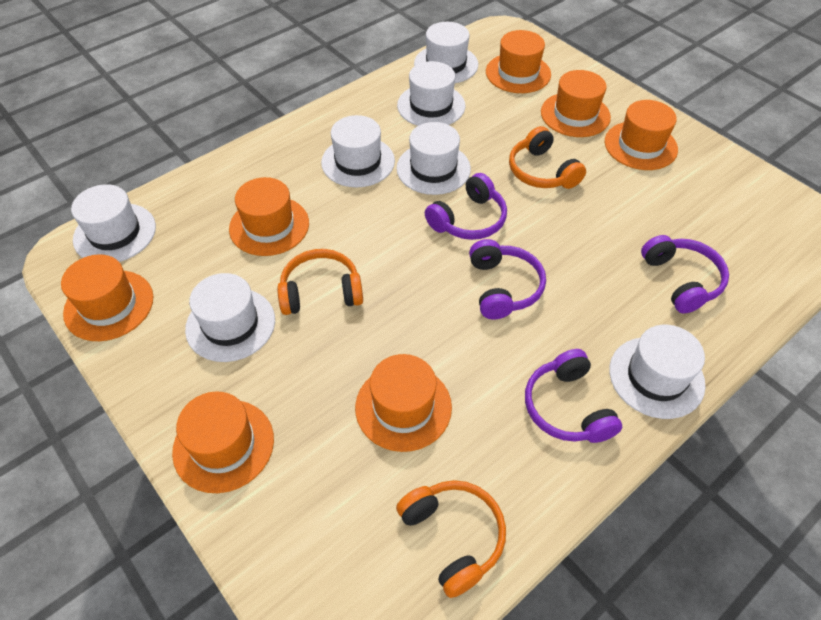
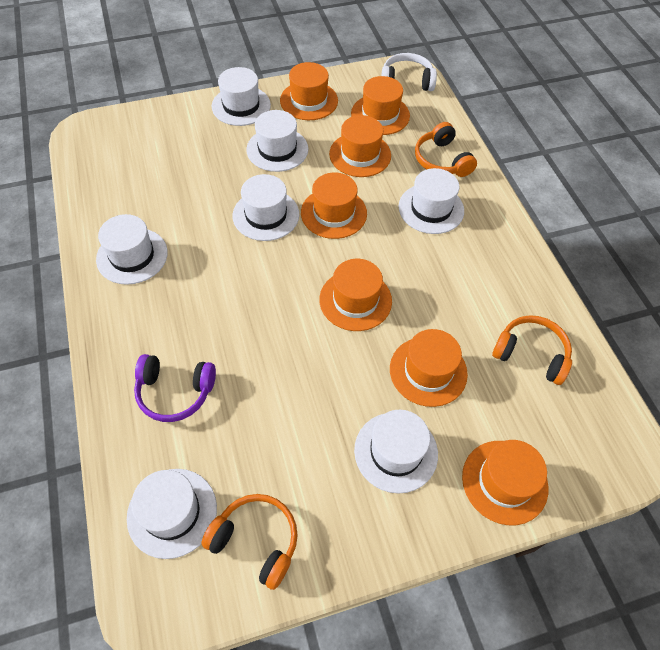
purple headphones: 4 -> 1
white headphones: 0 -> 1

